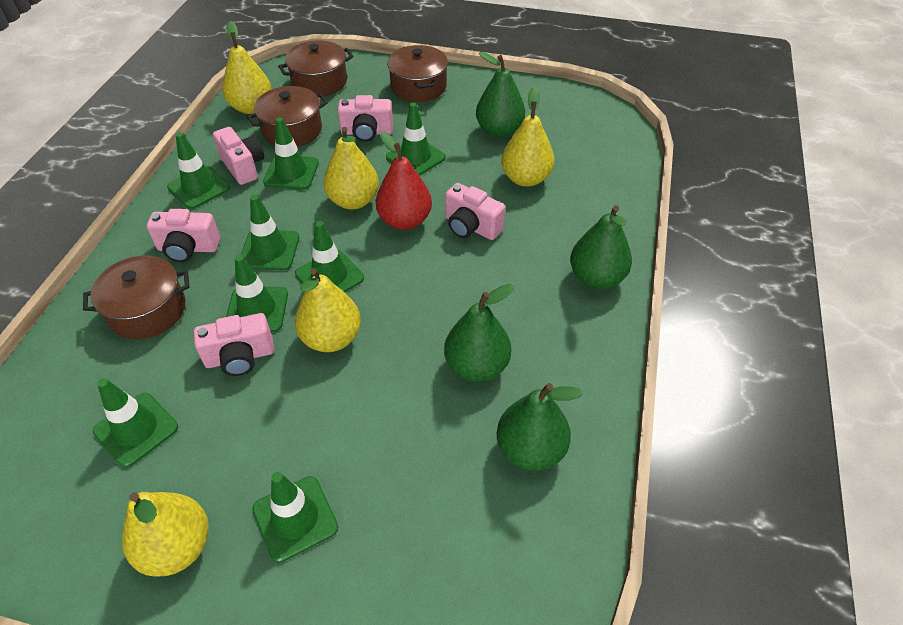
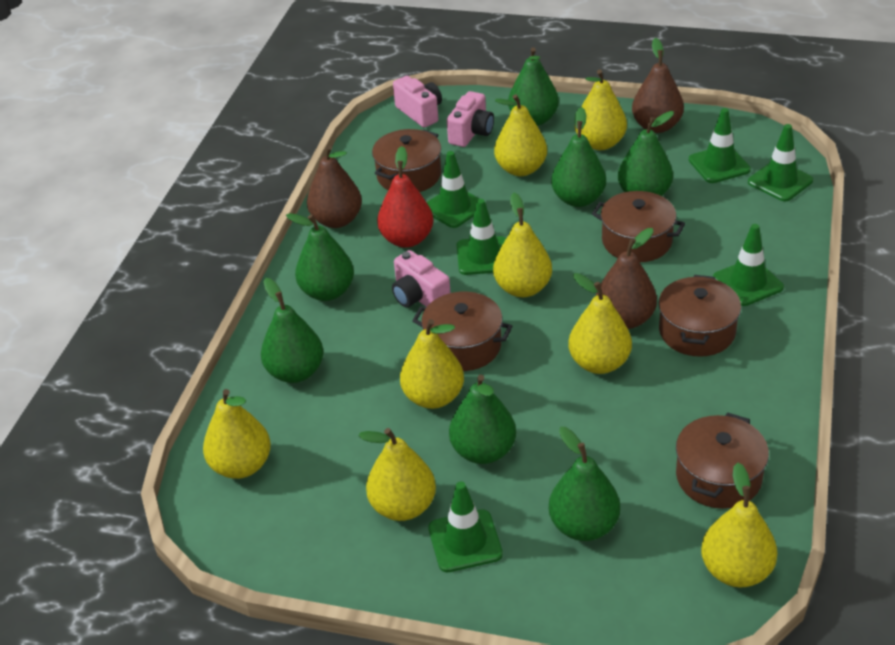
brown pear: 0 -> 3
brown pot: 4 -> 5
green pear: 4 -> 7
green traffic cone: 8 -> 6
pink camera: 5 -> 3
yellow pear: 5 -> 8

